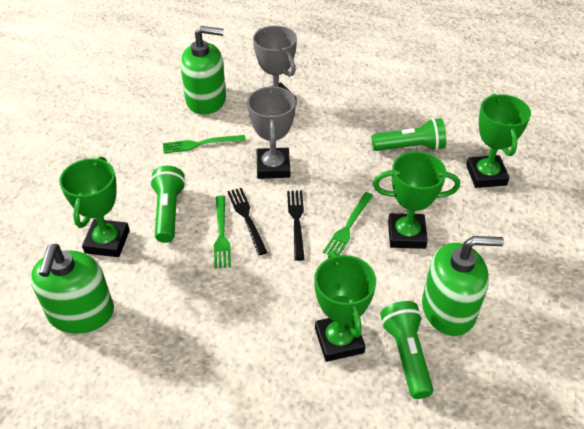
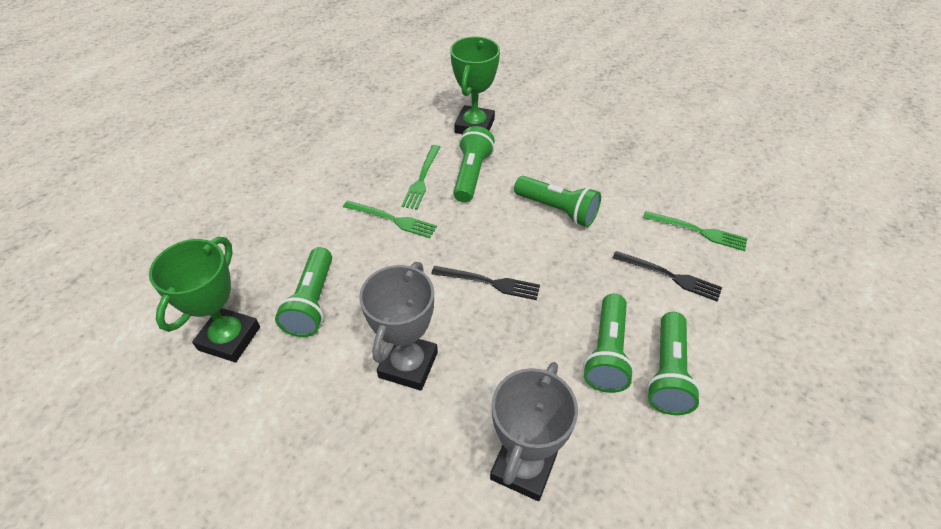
green flashlight: 3 -> 5
green soap dispenser: 3 -> 0
green trophy: 4 -> 2

